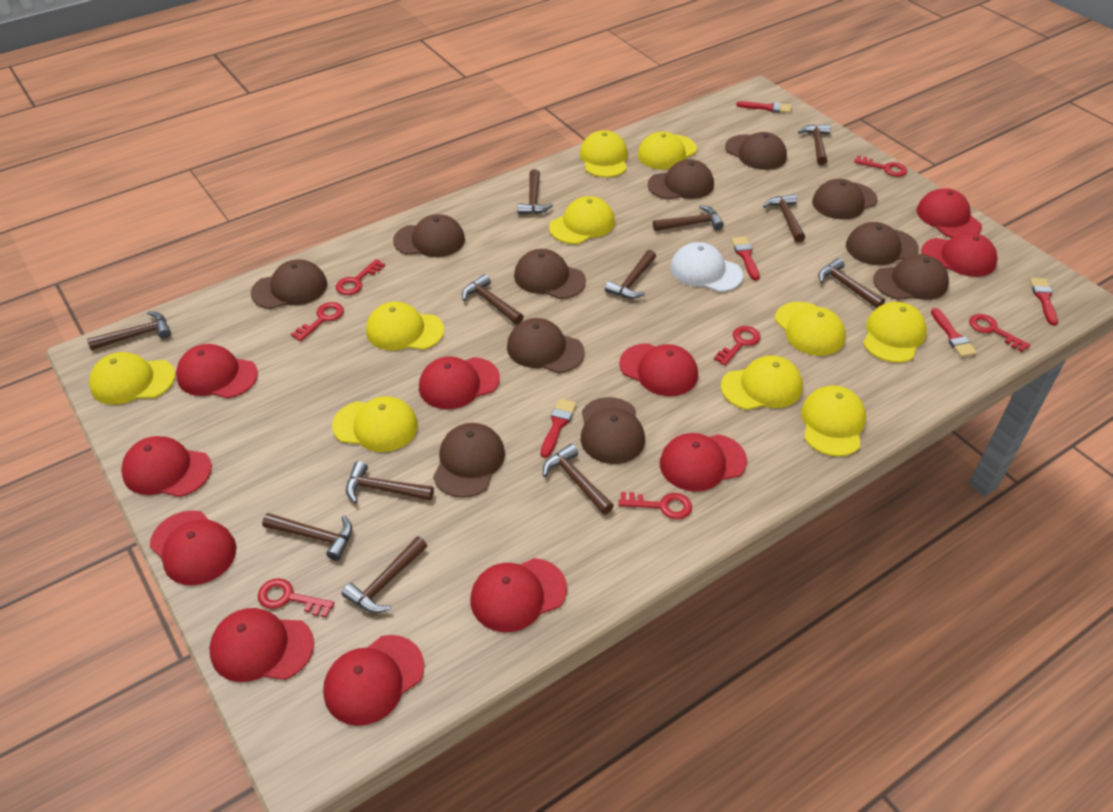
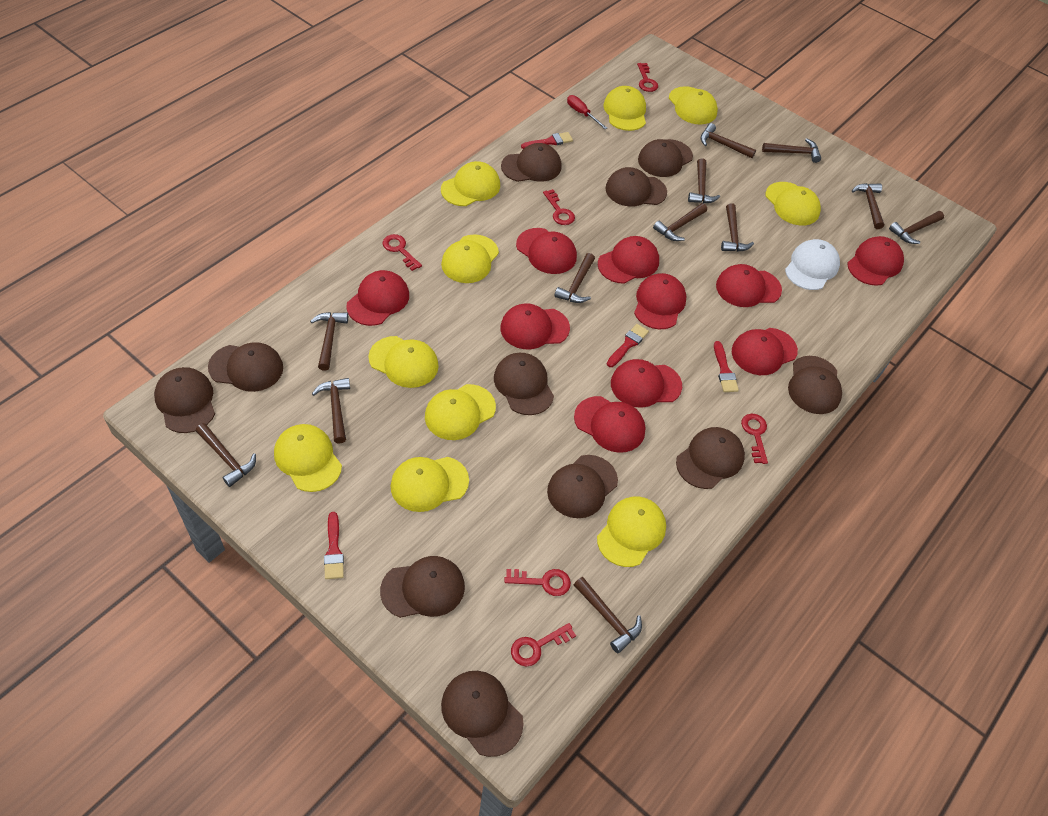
red brush: 5 -> 4
red cap: 11 -> 10
red key: 7 -> 6
red screwdriver: 0 -> 1

